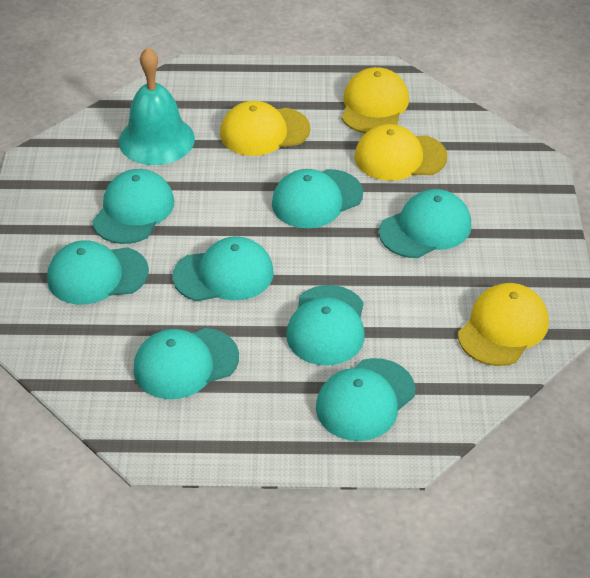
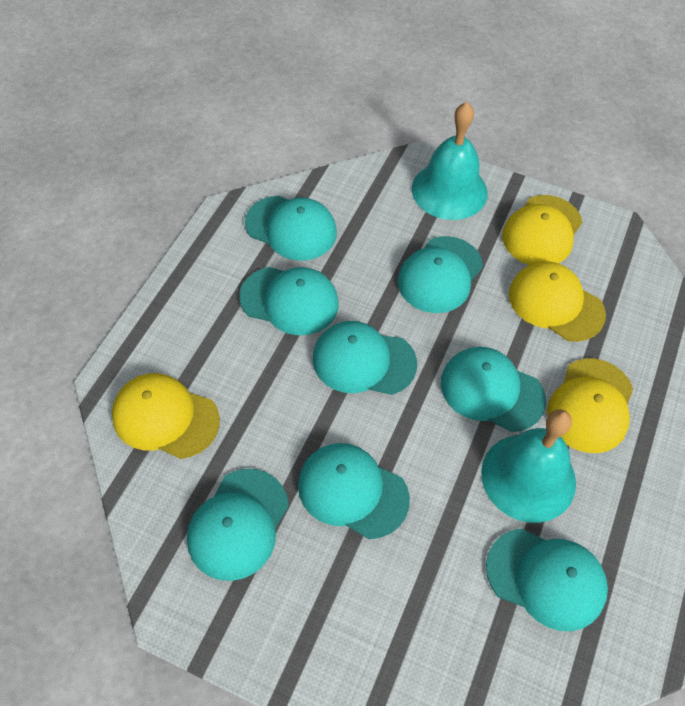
turquoise bell: 1 -> 2

